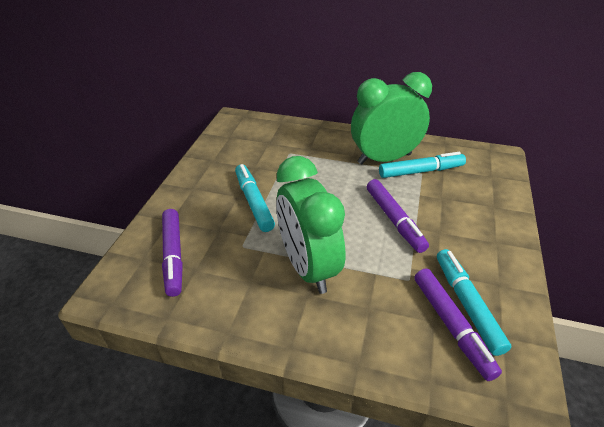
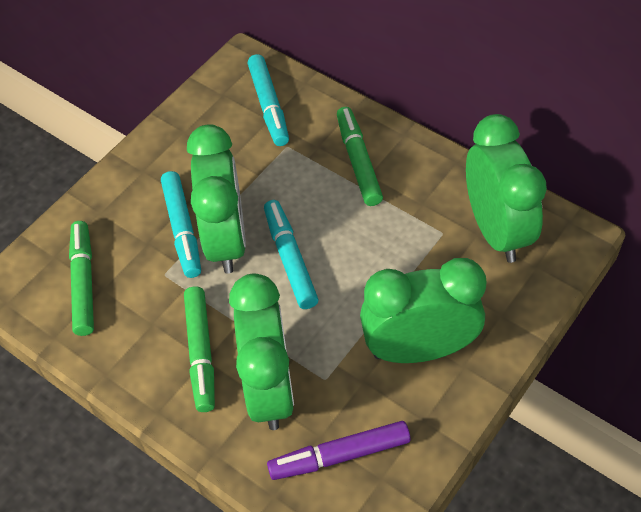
green clock: 2 -> 4
green marker: 0 -> 3
purple marker: 3 -> 1

